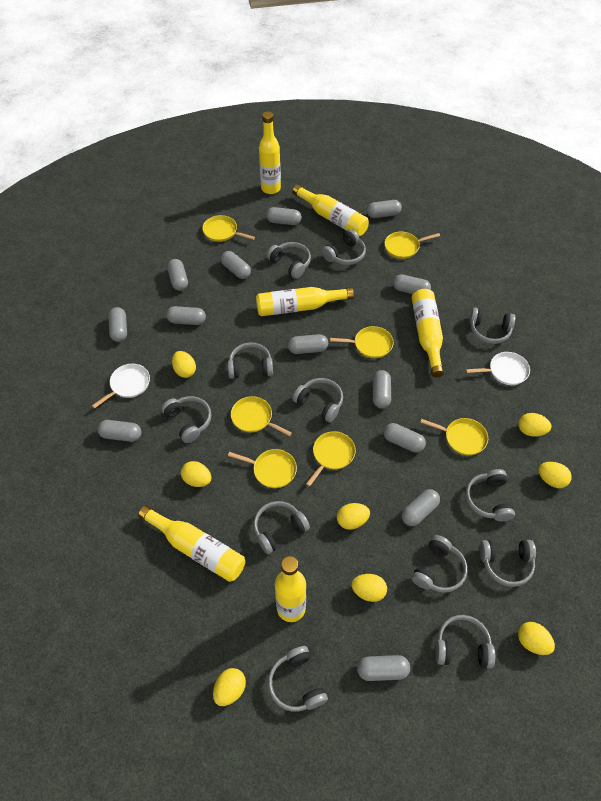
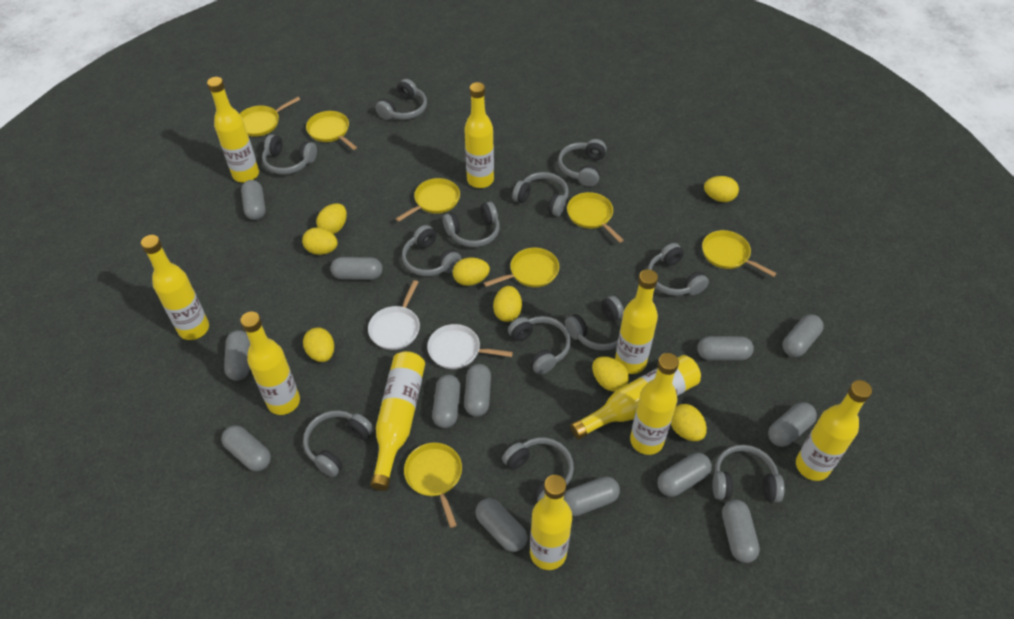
yellow bottle: 6 -> 10

